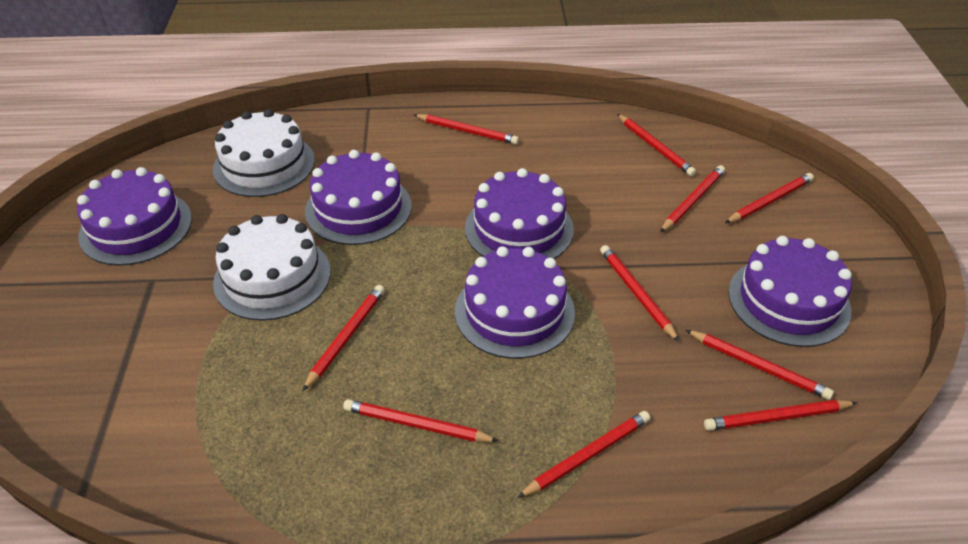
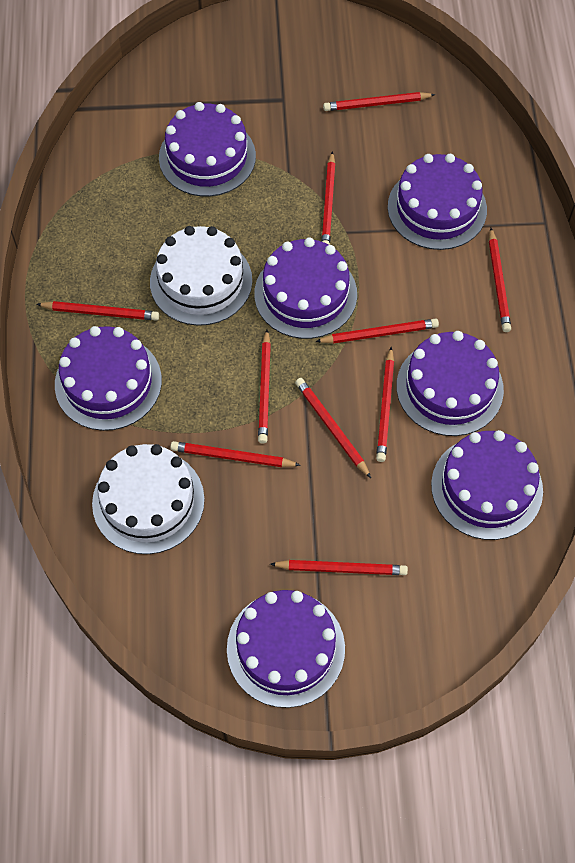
purple cake: 5 -> 7

